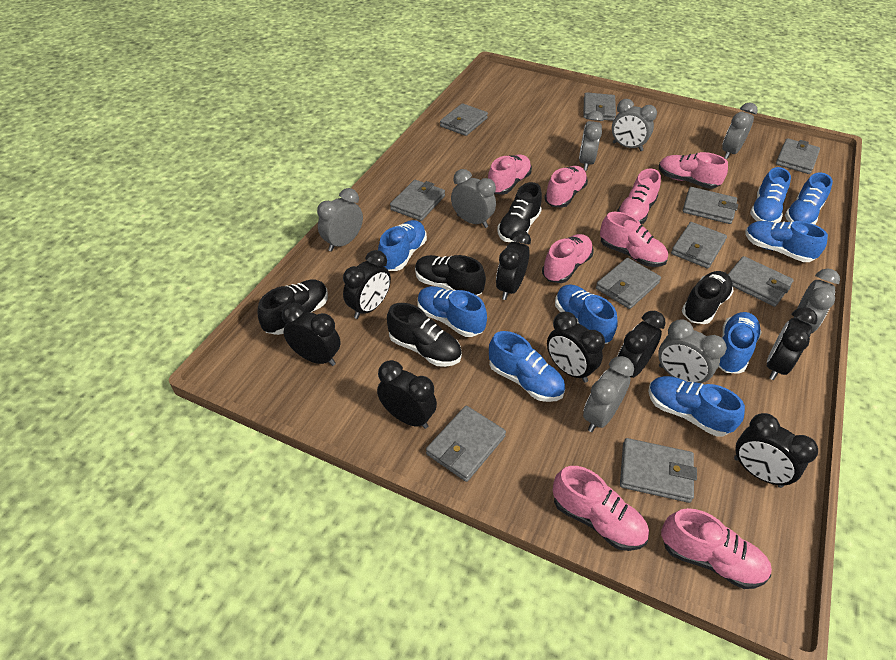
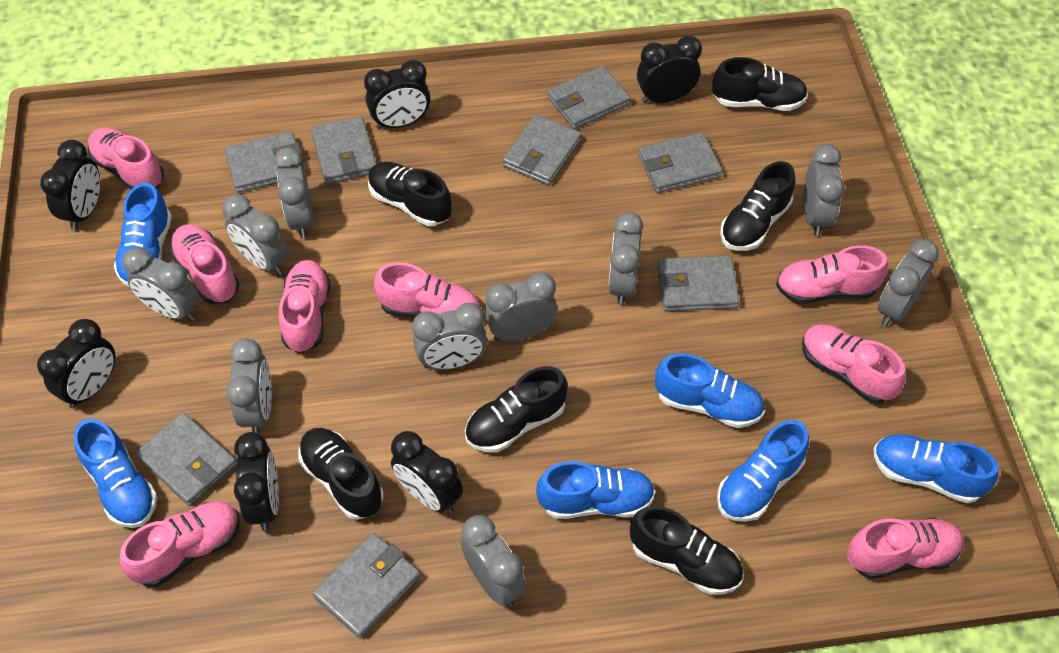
black clock: 8 -> 6
black shoe: 5 -> 6
blue shoe: 9 -> 6
grey clock: 8 -> 10
grey wallet: 10 -> 8

